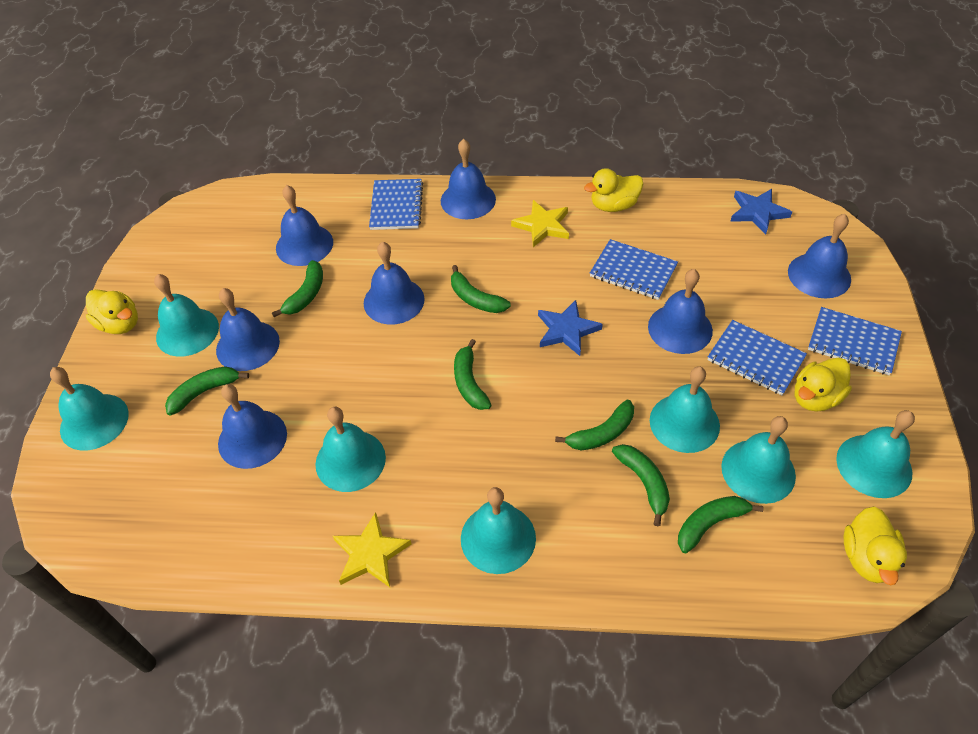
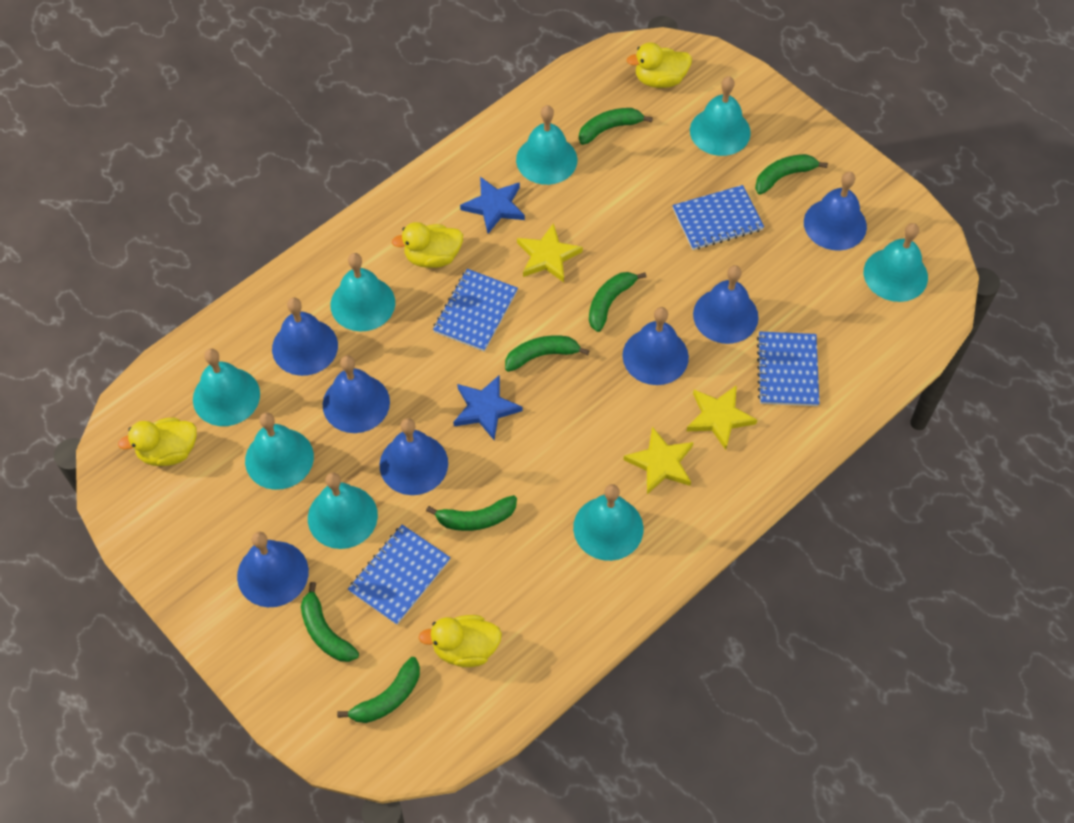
turquoise bell: 7 -> 8
yellow star: 2 -> 3

